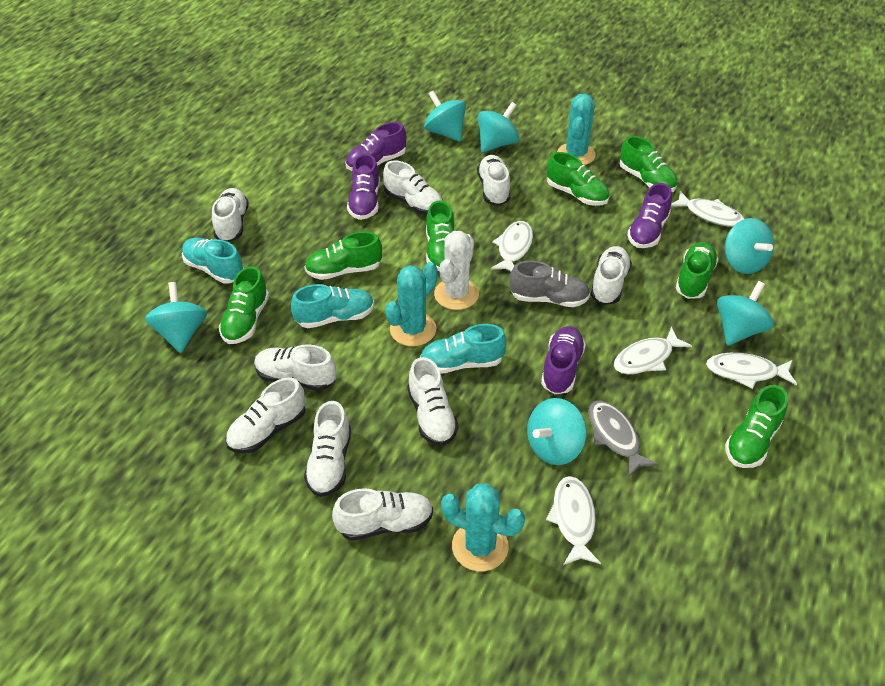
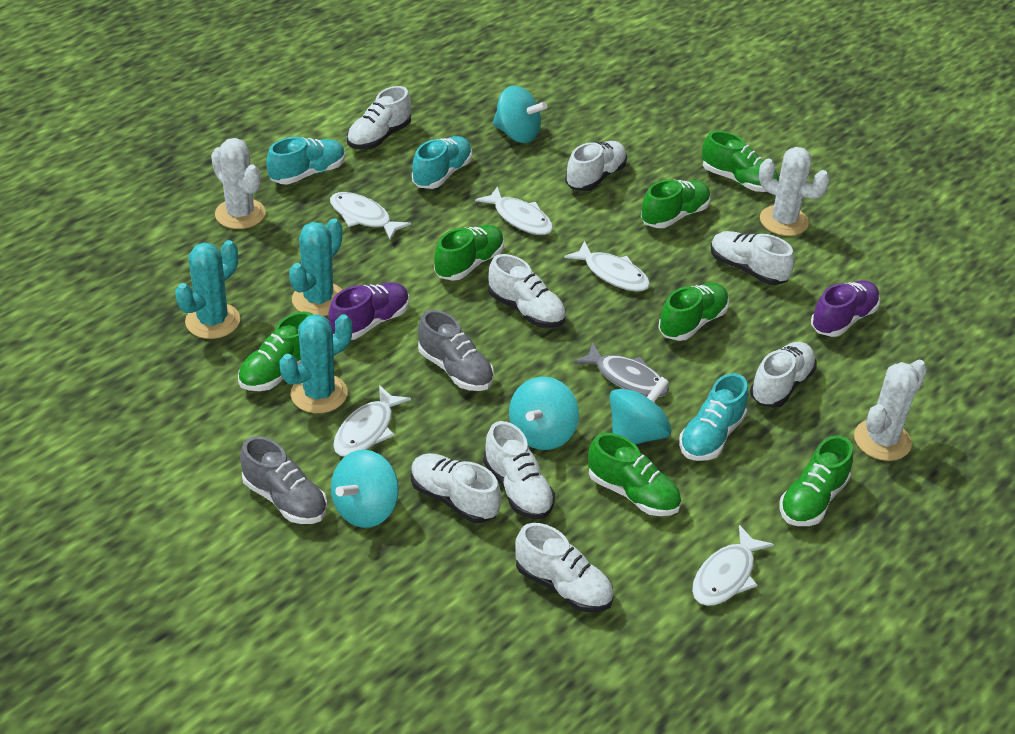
grey shoe: 1 -> 2
purple shoe: 4 -> 2
turquoise spinning top: 6 -> 4
white cactus: 1 -> 3
white shoe: 9 -> 8

